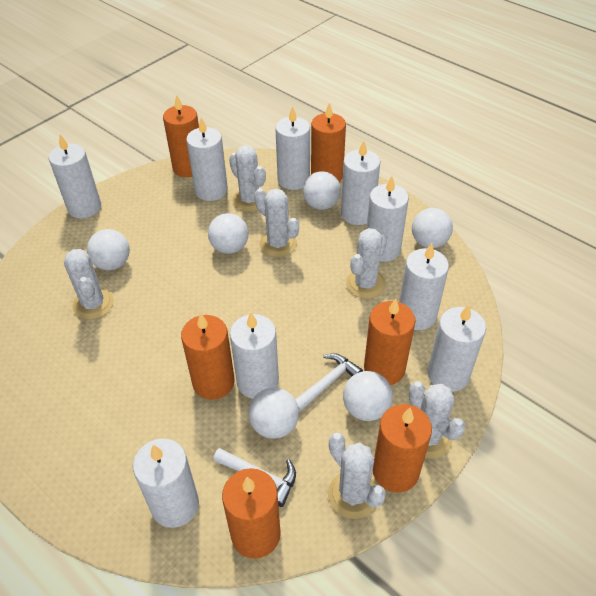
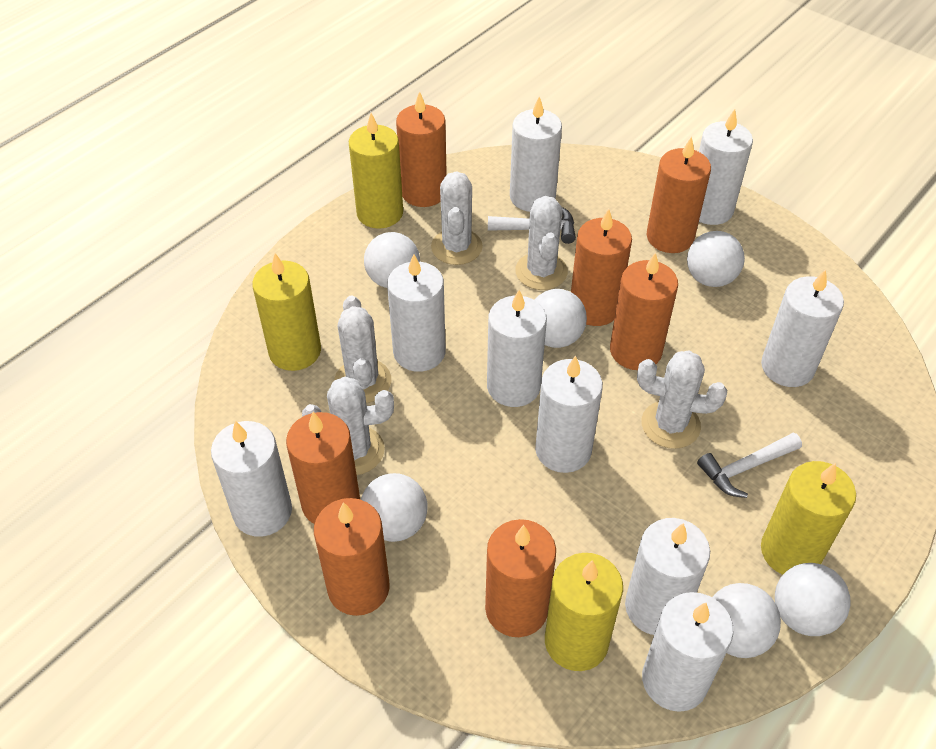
orange candle: 6 -> 7
white cactus: 6 -> 5
yellow candle: 0 -> 4

